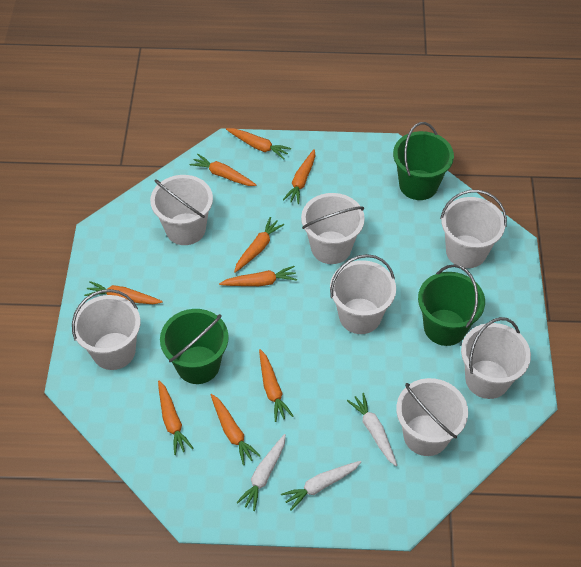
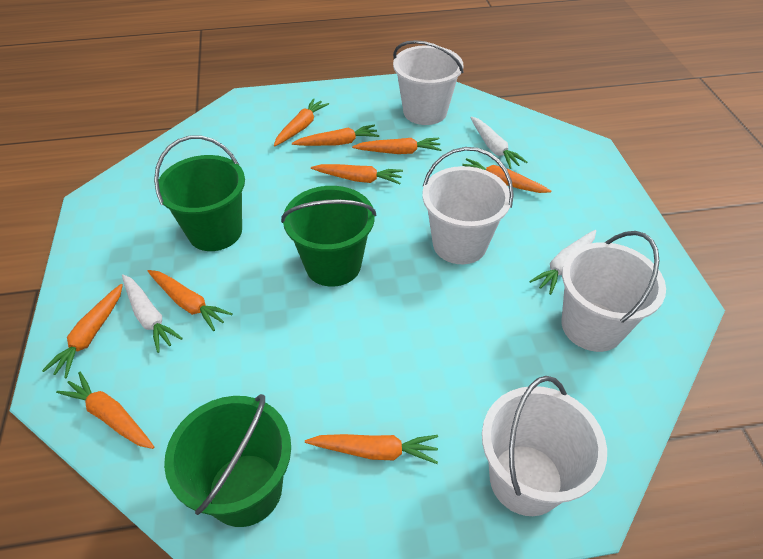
white bucket: 7 -> 4

